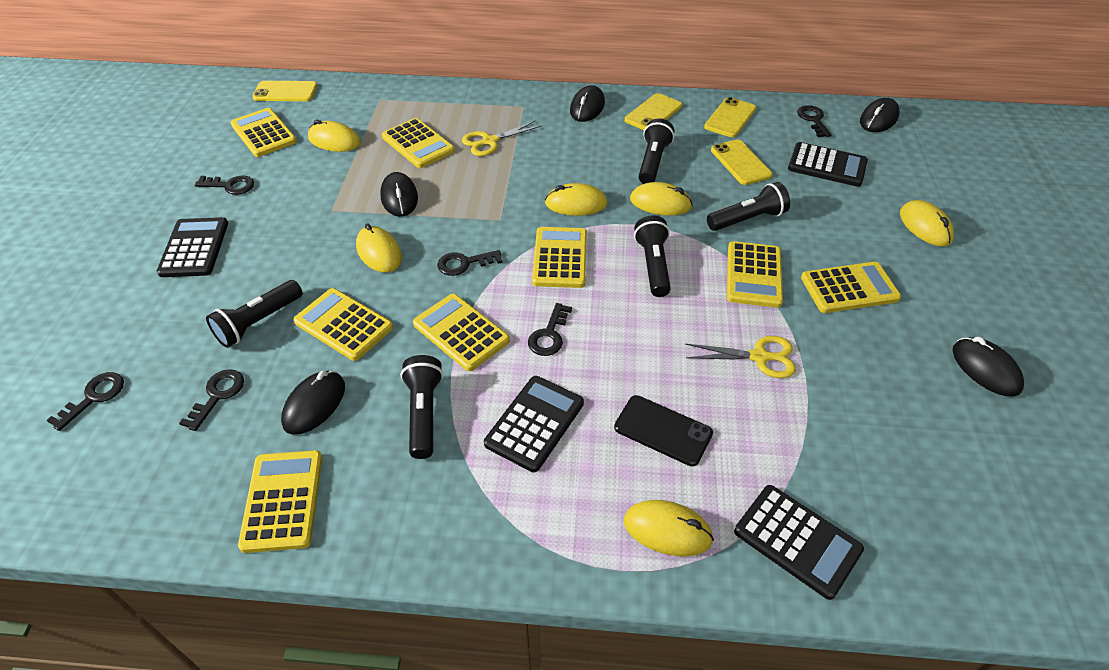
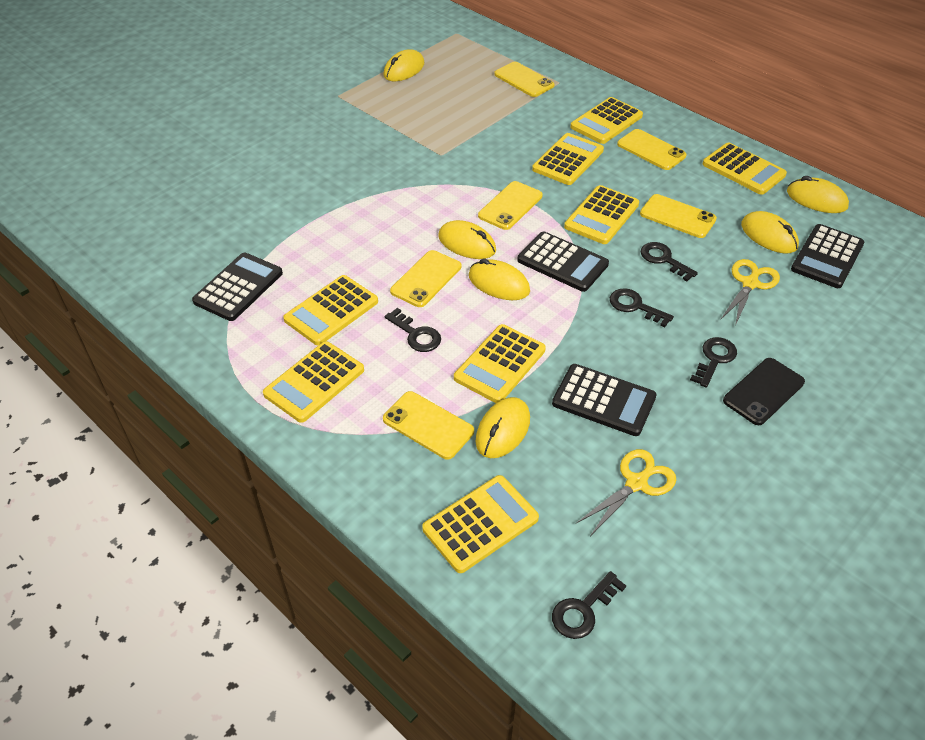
black flashlight: 5 -> 0
black key: 6 -> 5
black mouse: 5 -> 0
yellow phone: 4 -> 6

